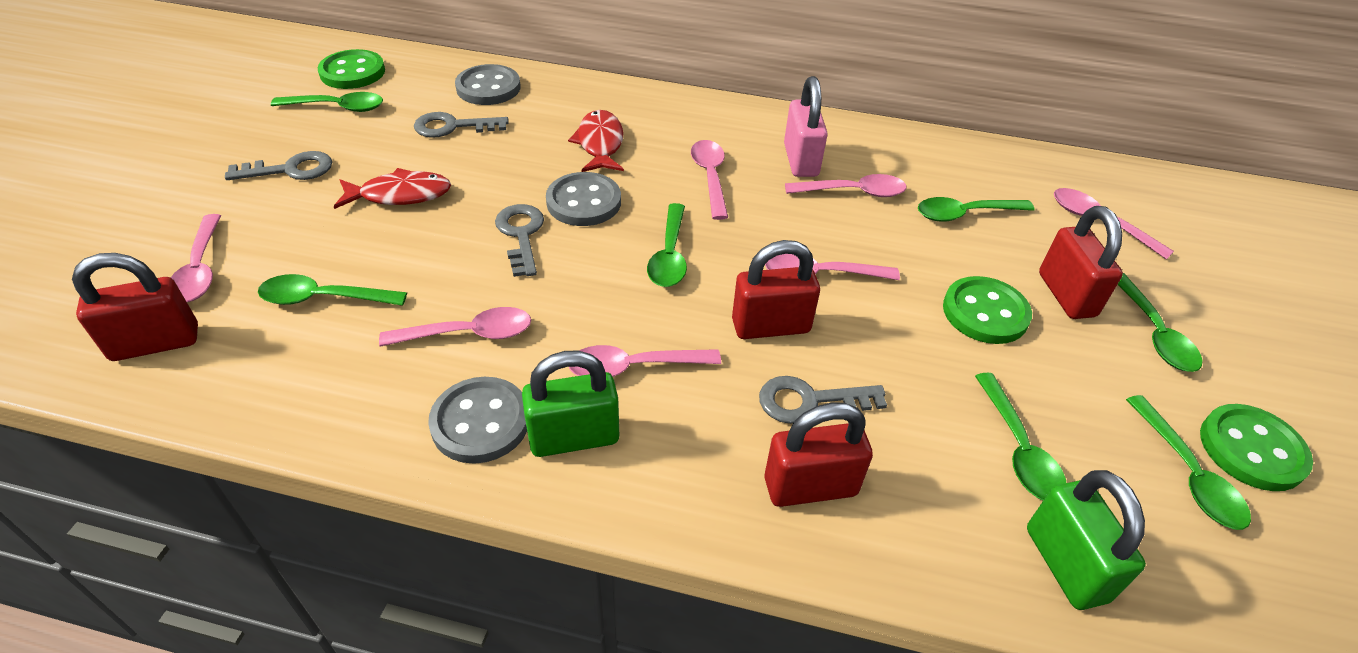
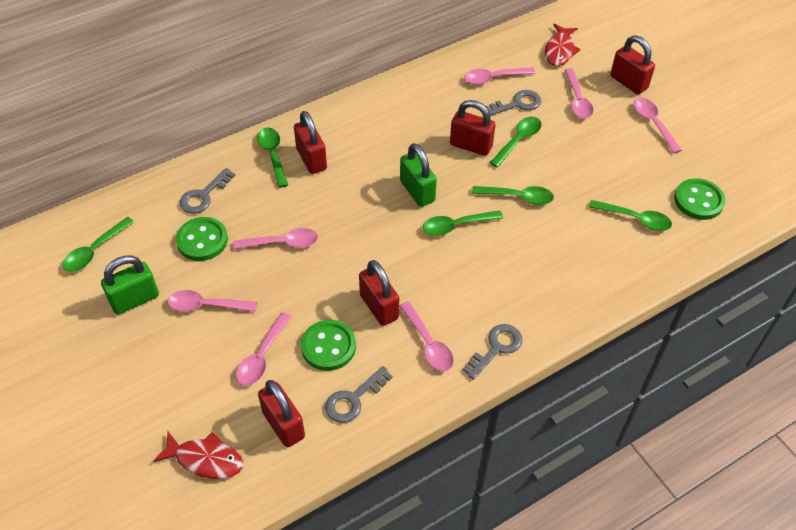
green spoon: 7 -> 6
grey button: 3 -> 0
pink padlock: 1 -> 0
red padlock: 4 -> 5

